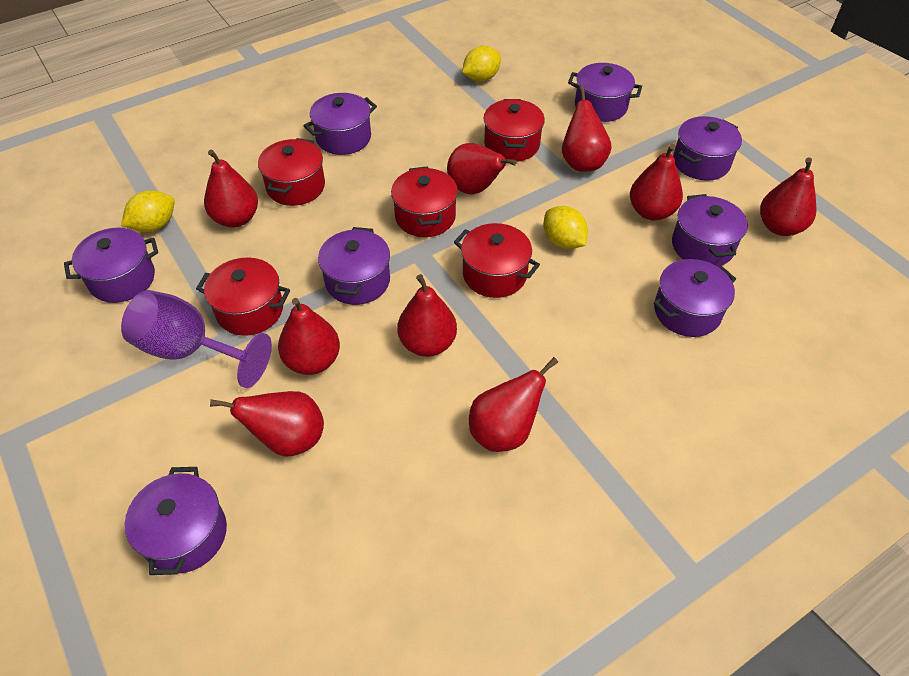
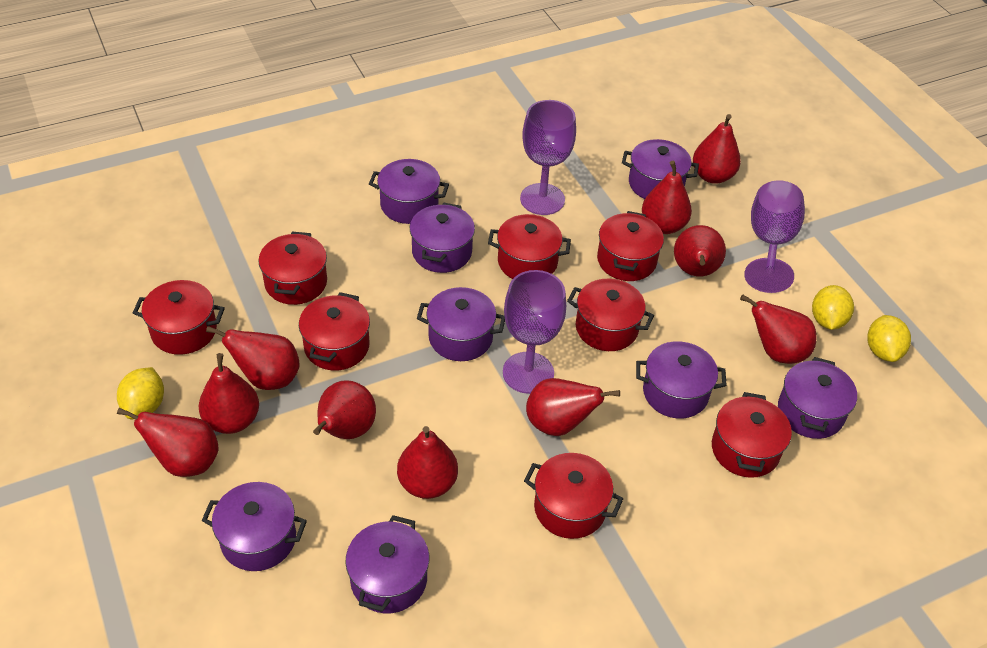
purple goblet: 1 -> 3
red pear: 9 -> 10
red pot: 5 -> 8

